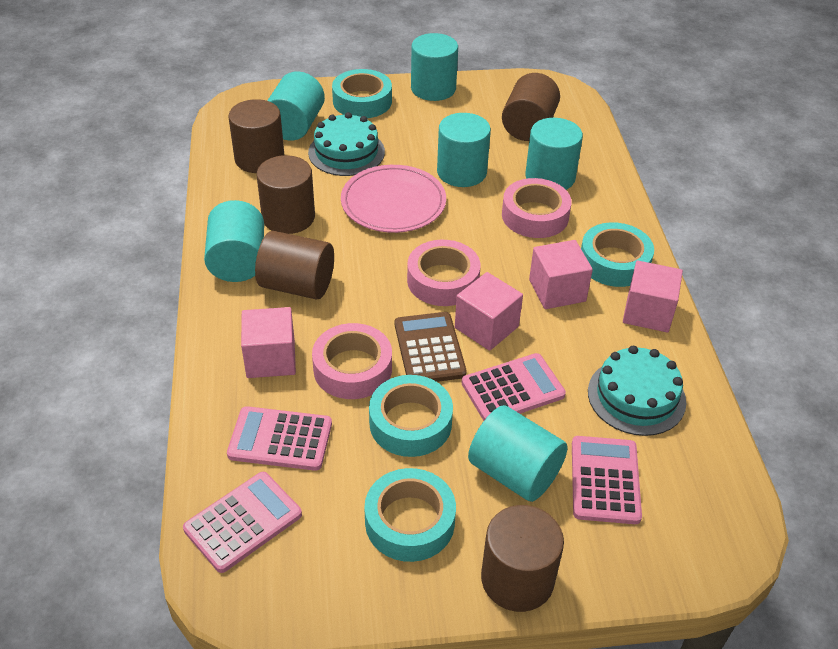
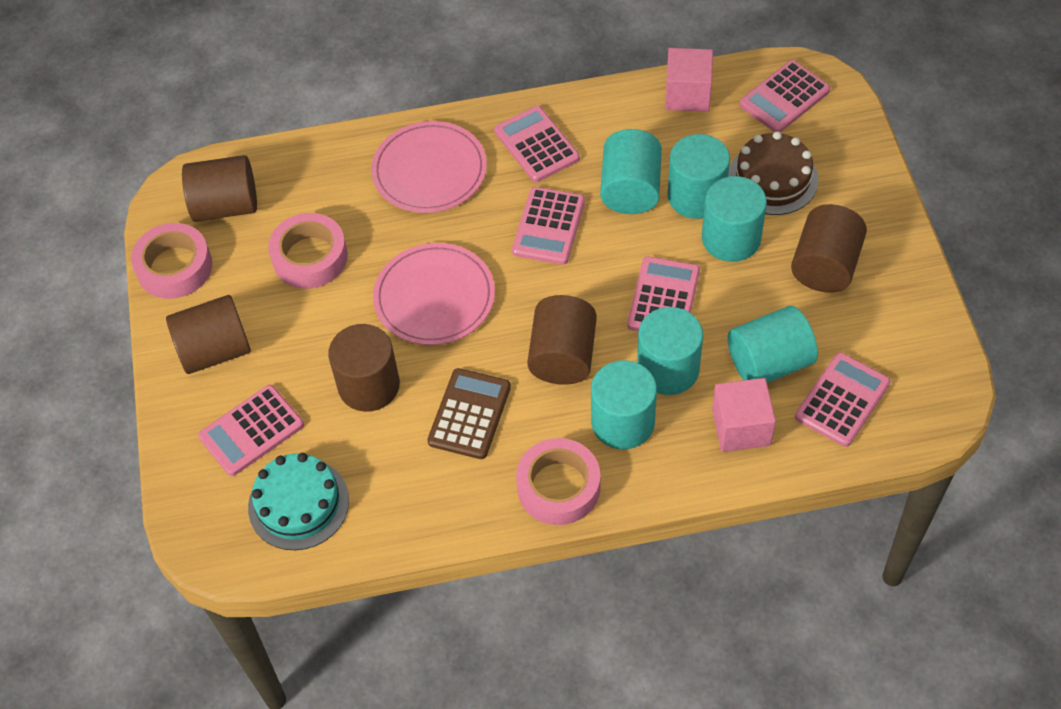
brown cake: 0 -> 1
pink calculator: 4 -> 6
pink cube: 4 -> 2
pink plate: 1 -> 2
turquoise cake: 2 -> 1
turquoise tape: 4 -> 0

